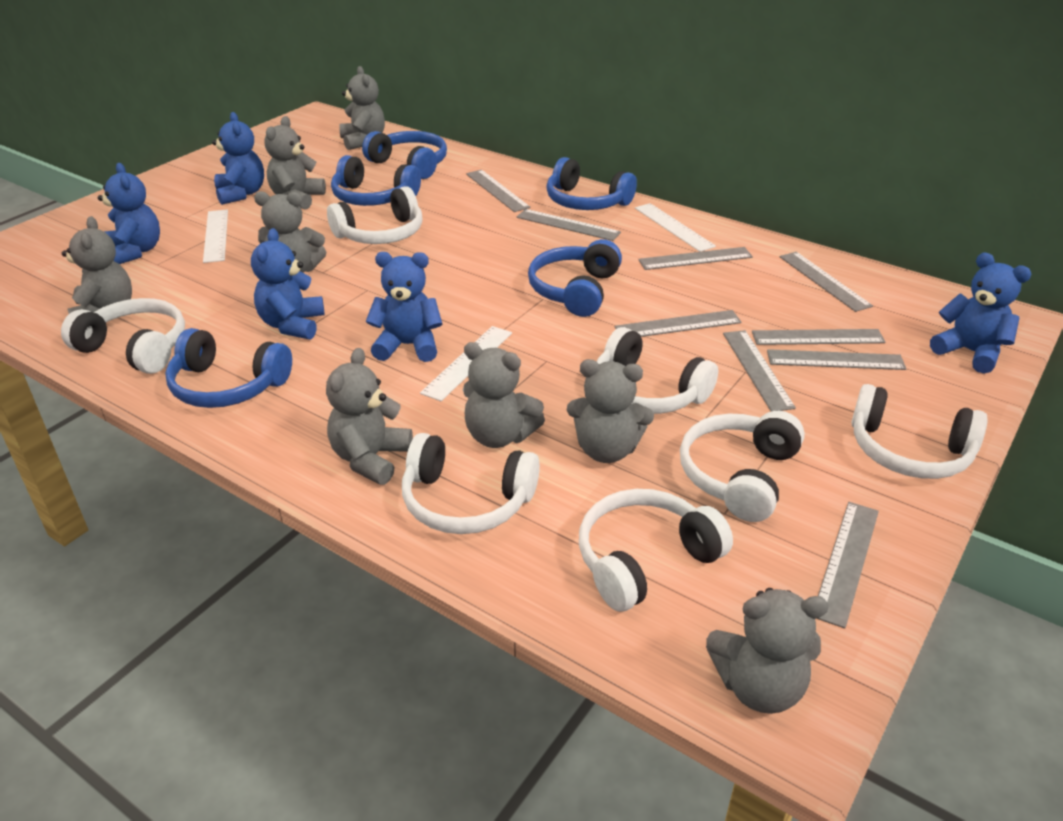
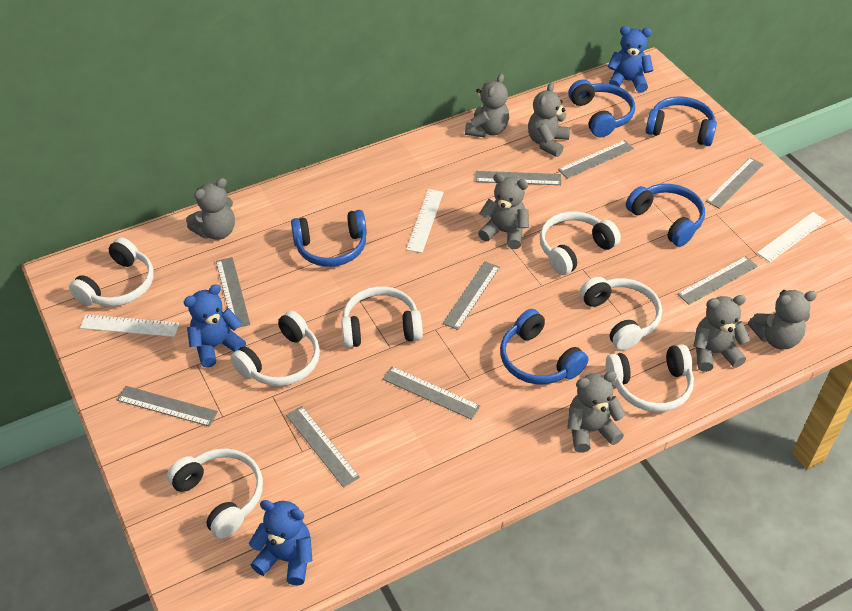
blue teddy bear: 5 -> 3
grey teddy bear: 8 -> 7

